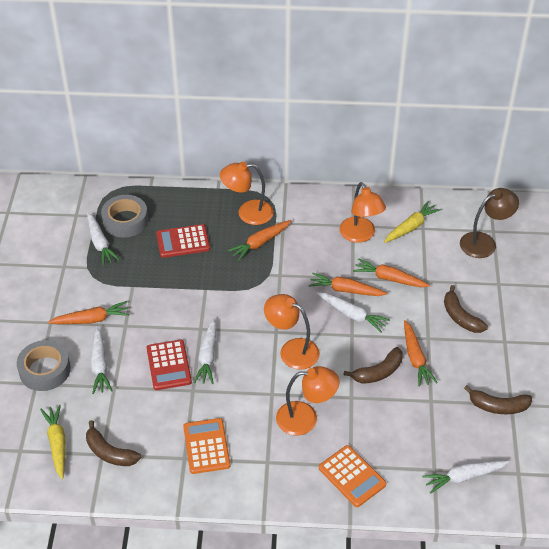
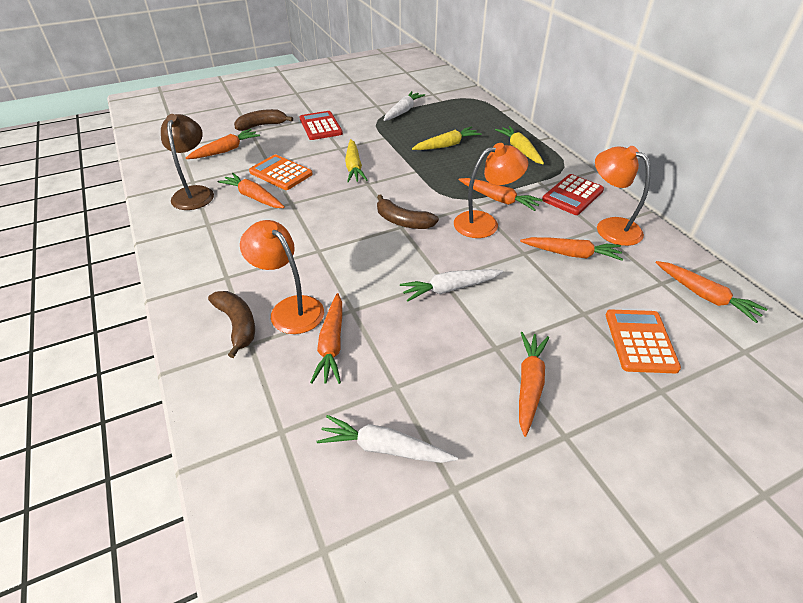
brown banana: 4 -> 3
grey tape: 2 -> 0
orange carrot: 5 -> 7
orange lamp: 4 -> 3
white carrot: 5 -> 3
yellow carrot: 2 -> 3

